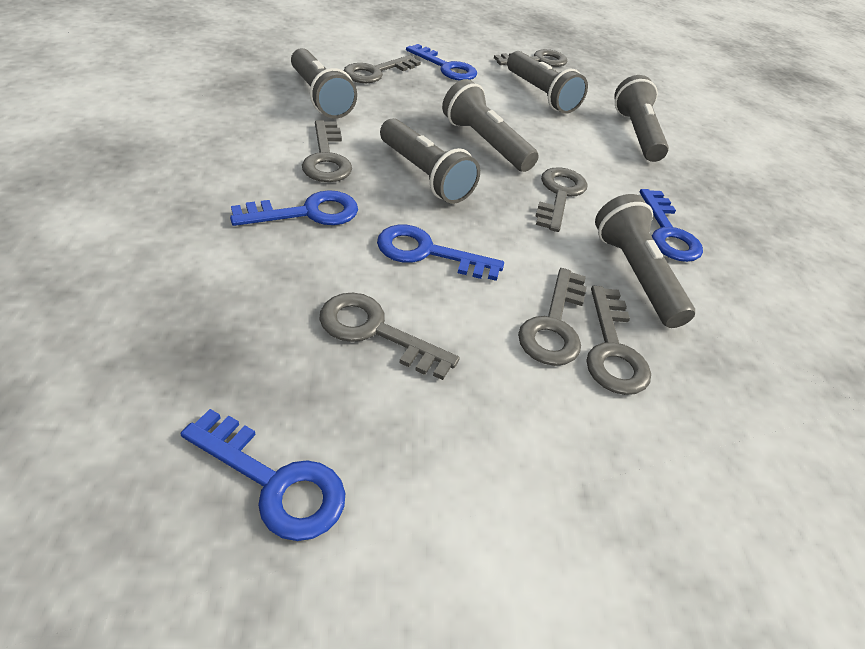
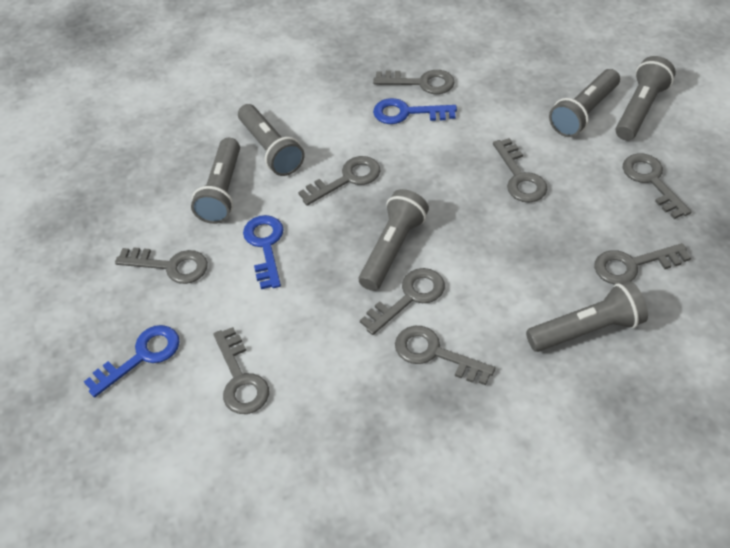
blue key: 5 -> 3
grey key: 7 -> 9

